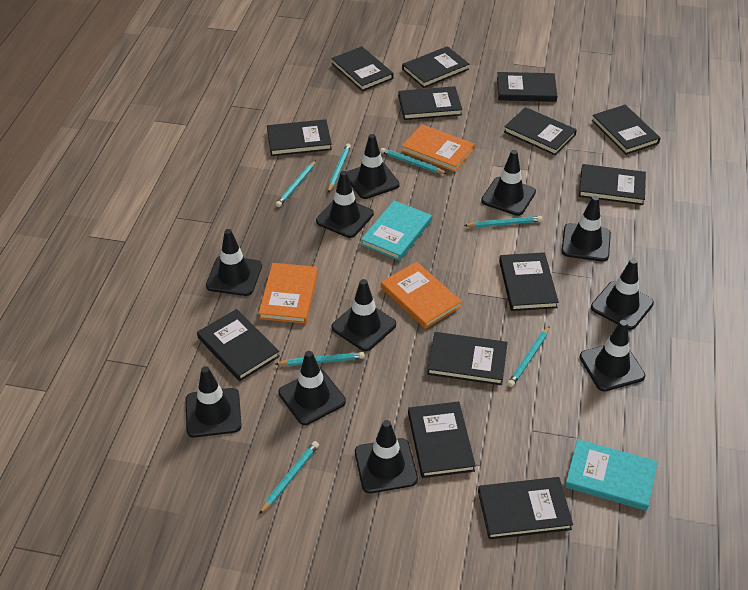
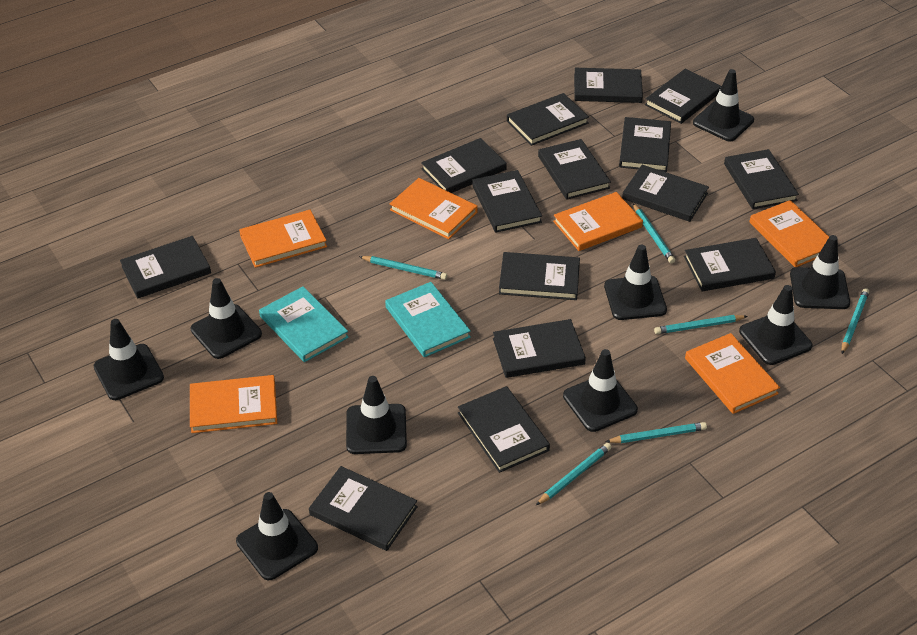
black book: 13 -> 15
black traffic cone: 11 -> 9
orange book: 3 -> 6
turquoise pencil: 7 -> 6

